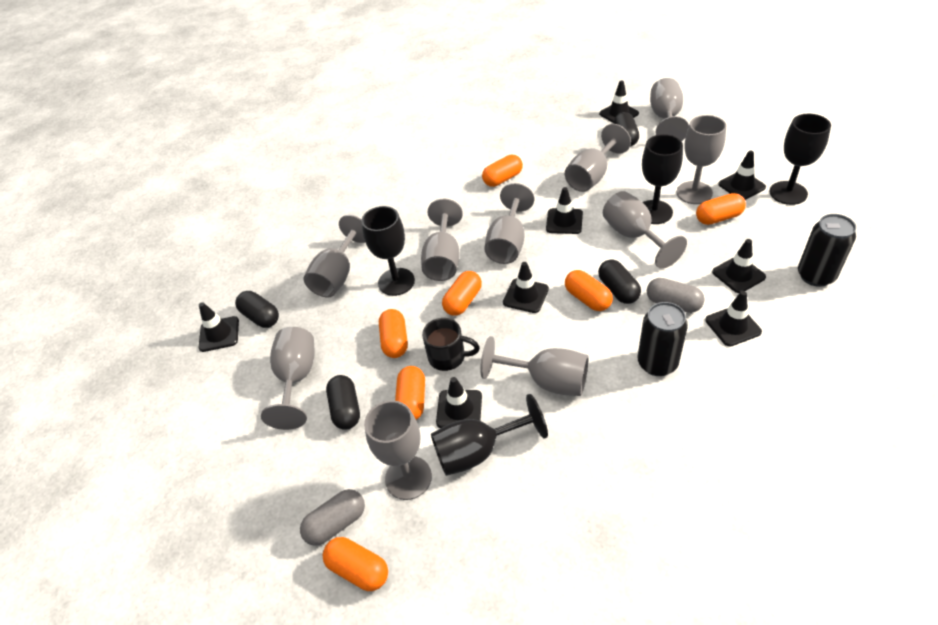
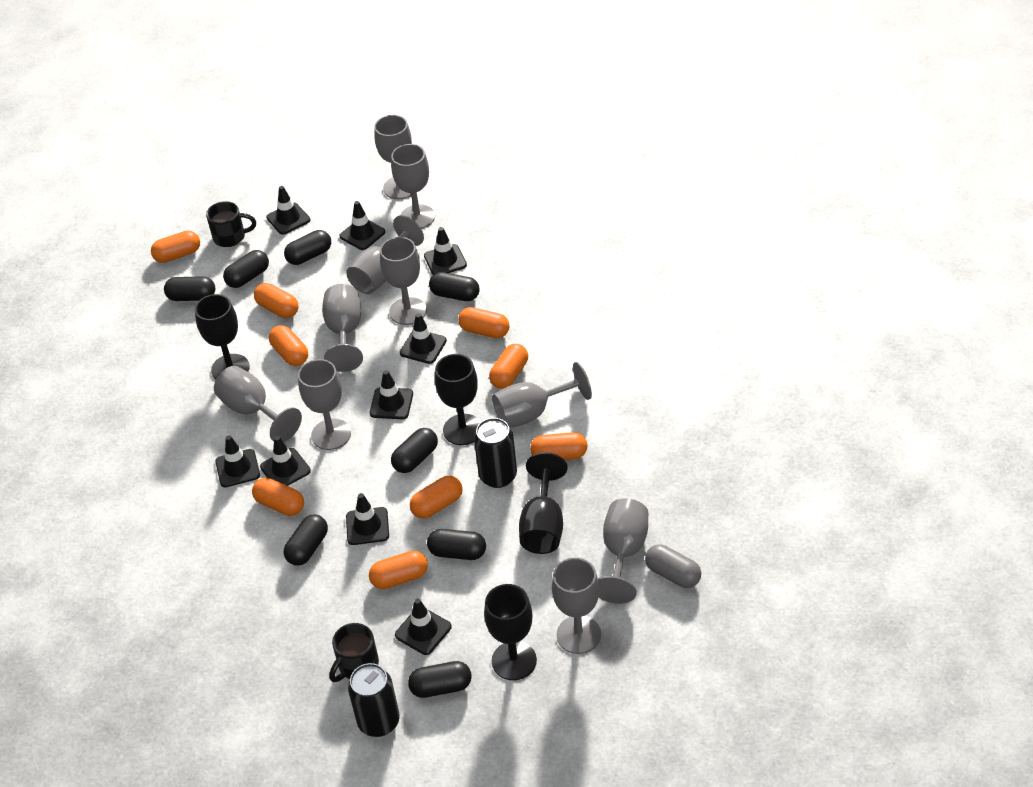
black capsule: 4 -> 8
black mug: 1 -> 2
black traffic cone: 8 -> 9
grey capsule: 2 -> 1
orange capsule: 7 -> 9

